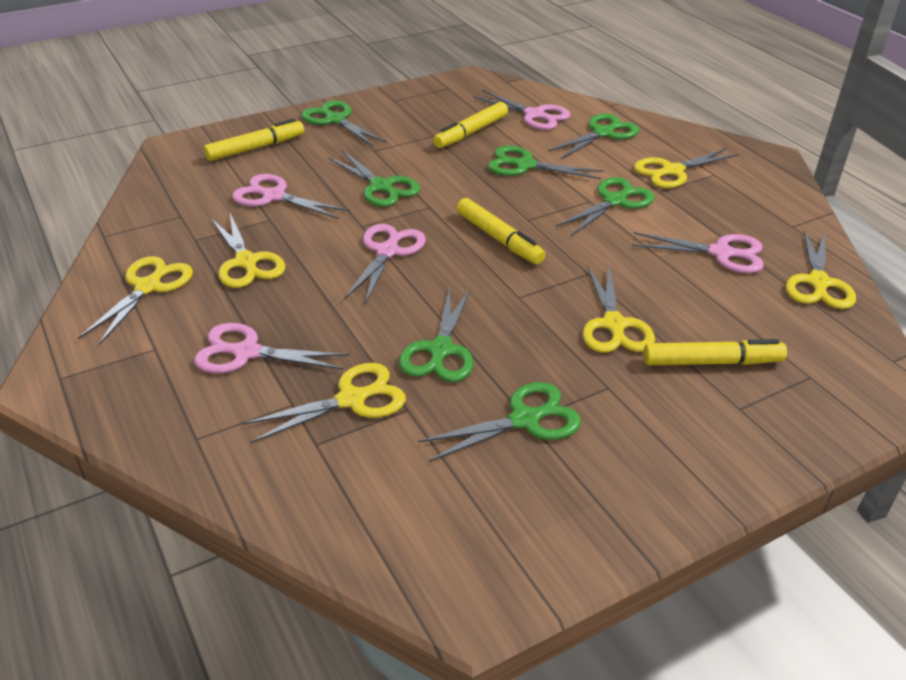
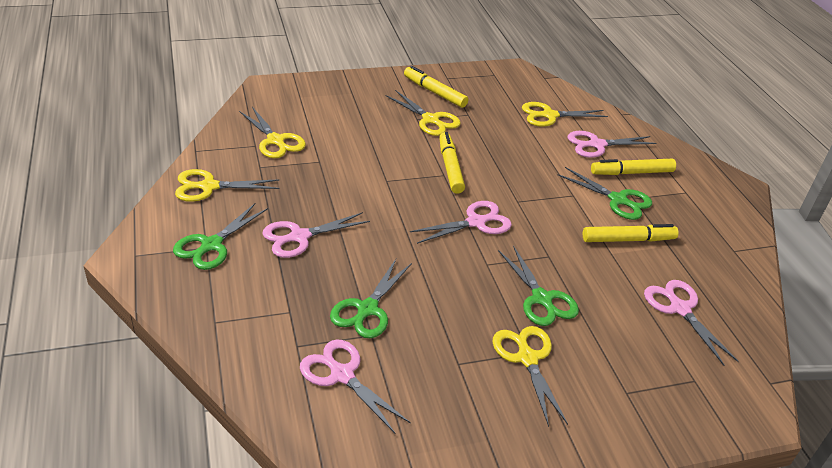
green scissors: 7 -> 4
yellow scissors: 6 -> 5

